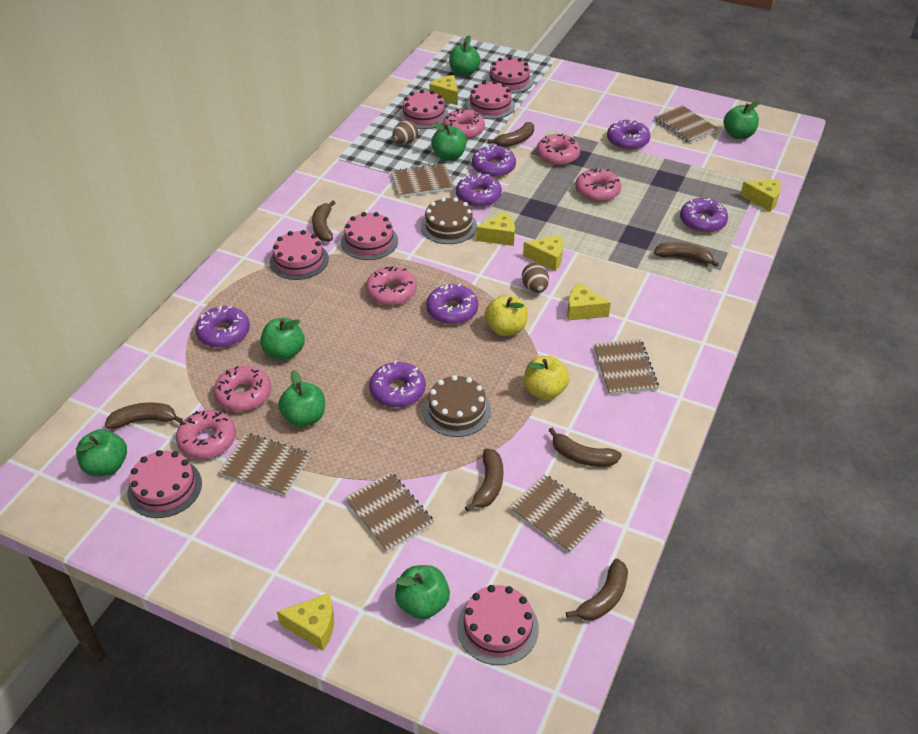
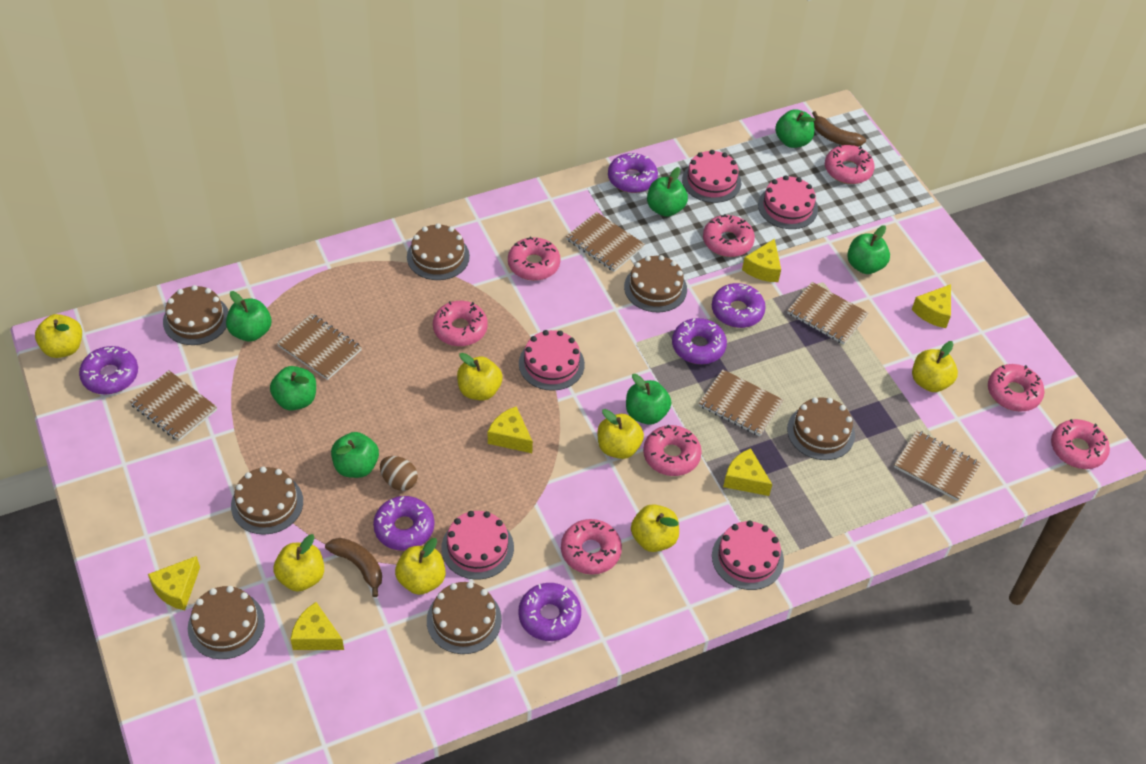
brown banana: 7 -> 2
brown cake: 2 -> 7
brown egg: 2 -> 1
pink cake: 7 -> 5
pink donut: 6 -> 8
purple donut: 7 -> 6
yellow apple: 2 -> 7

